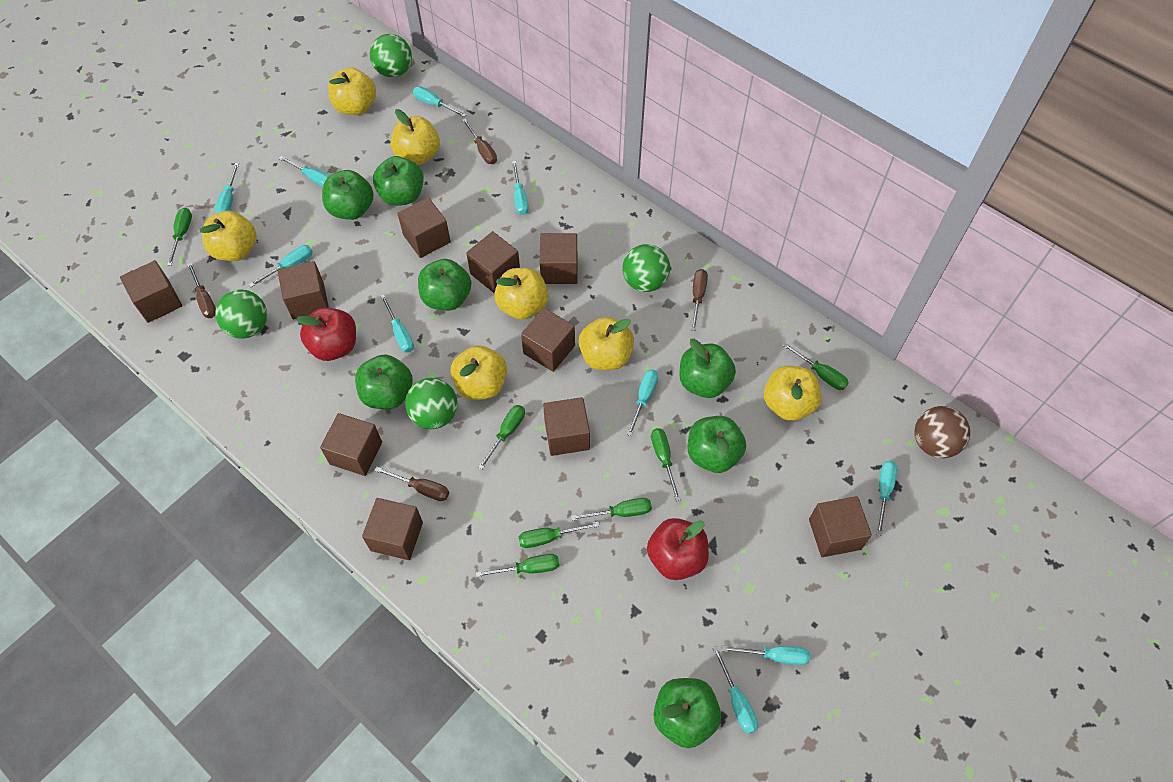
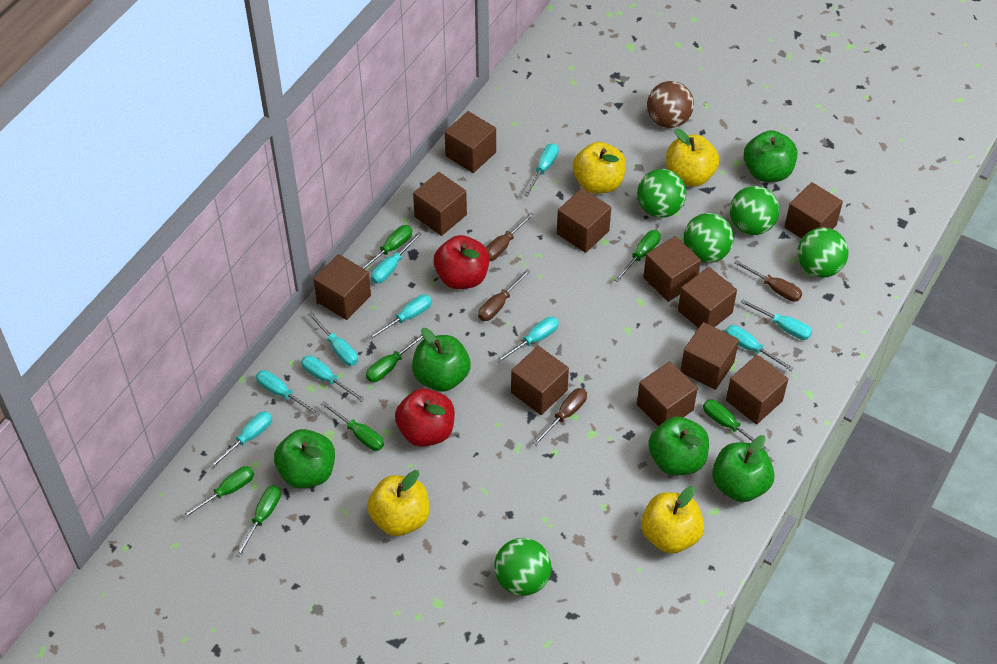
brown cube: 10 -> 11
green apple: 7 -> 5
green ball: 4 -> 5
yellow apple: 7 -> 4

